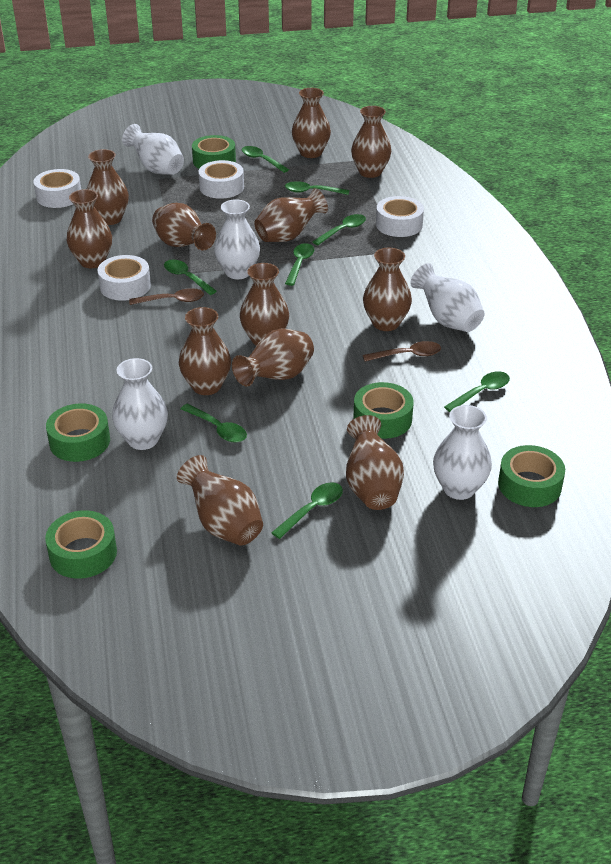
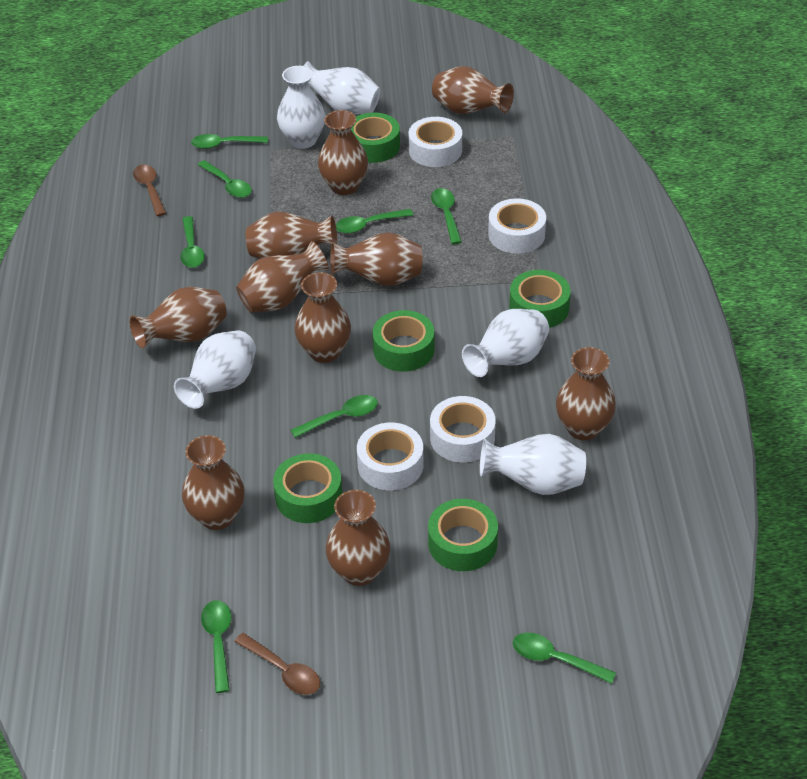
brown vase: 12 -> 10

